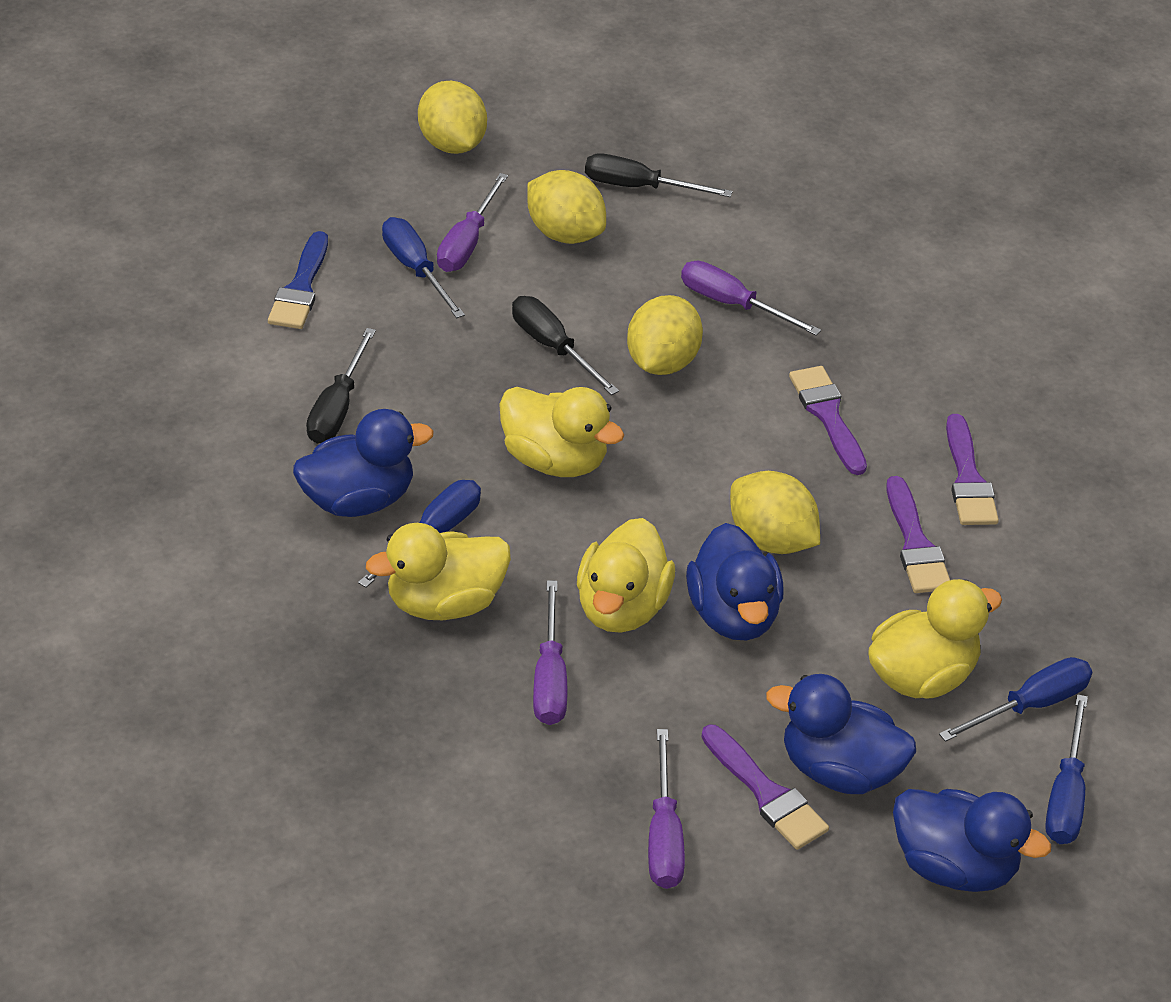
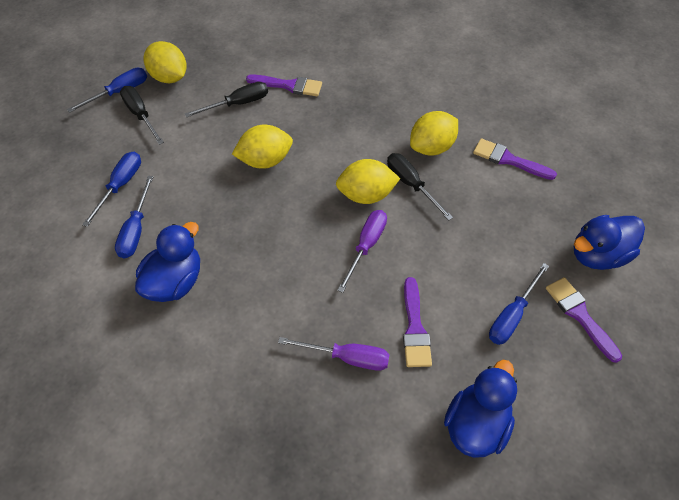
blue brush: 1 -> 0
blue duck: 4 -> 3
purple screwdriver: 4 -> 2
yellow duck: 4 -> 0

